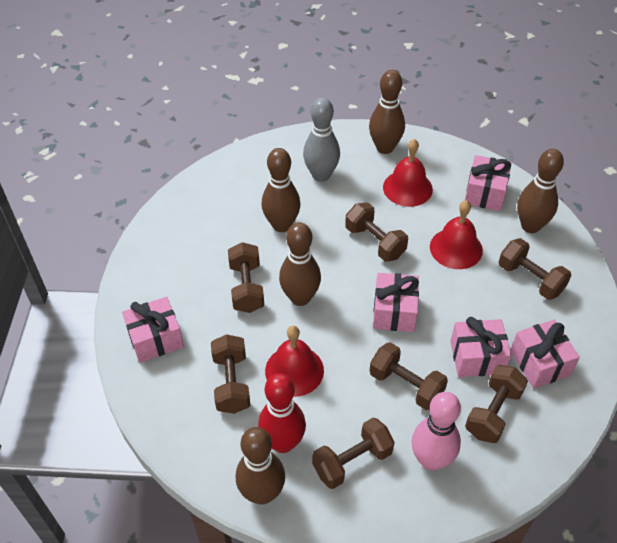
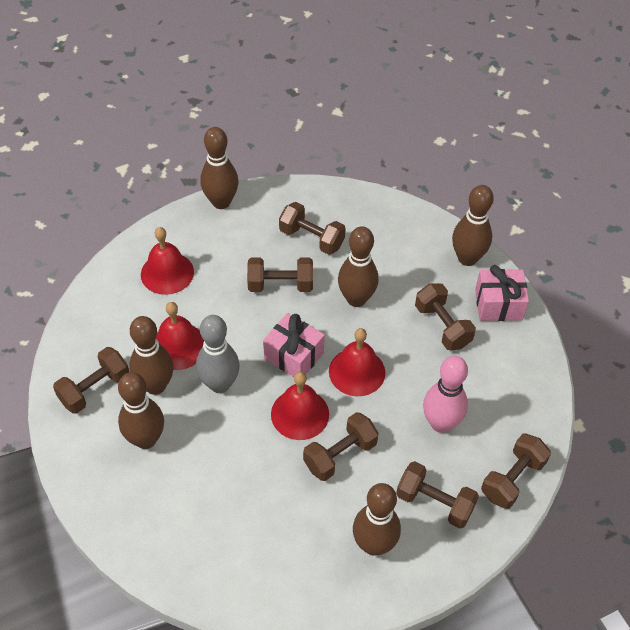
brown bowling pin: 5 -> 6
pink gift: 5 -> 2
red bell: 3 -> 4
red bowling pin: 1 -> 0

